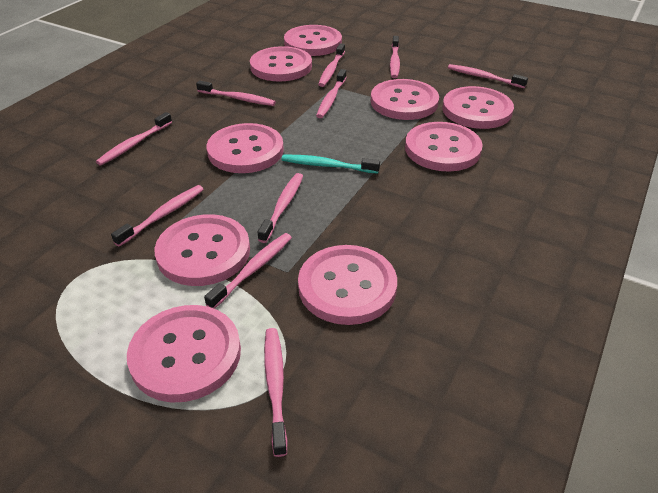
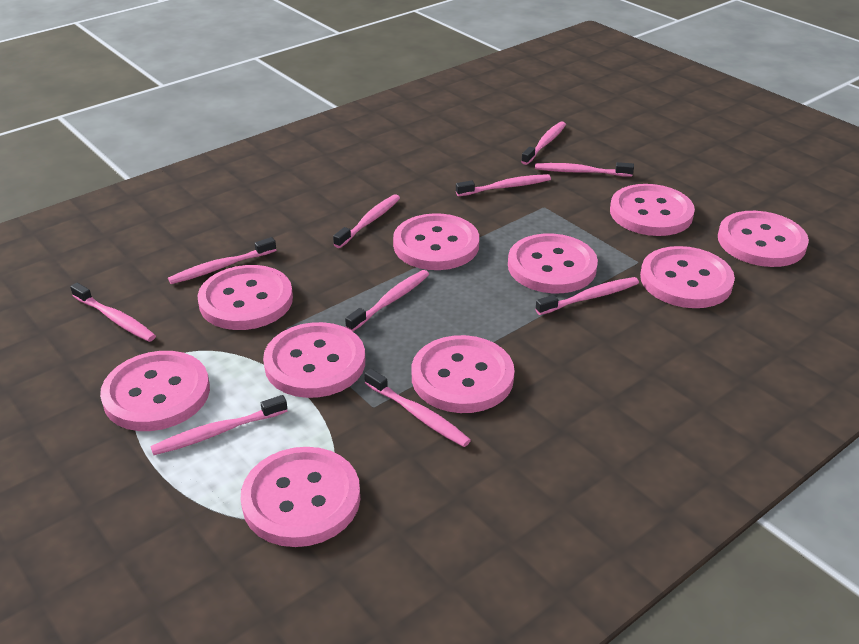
pink button: 9 -> 10
turquoise toothbrush: 1 -> 0

